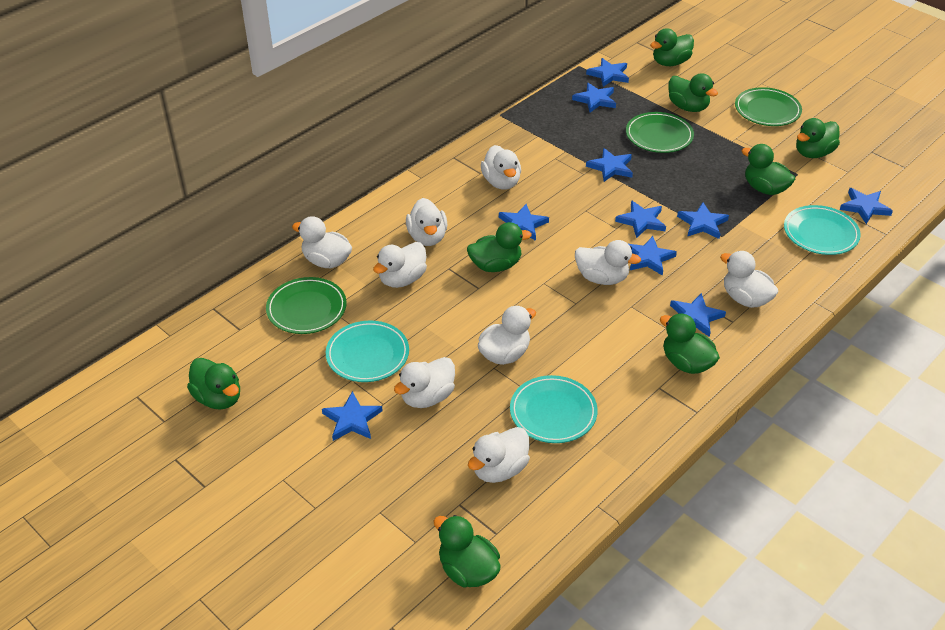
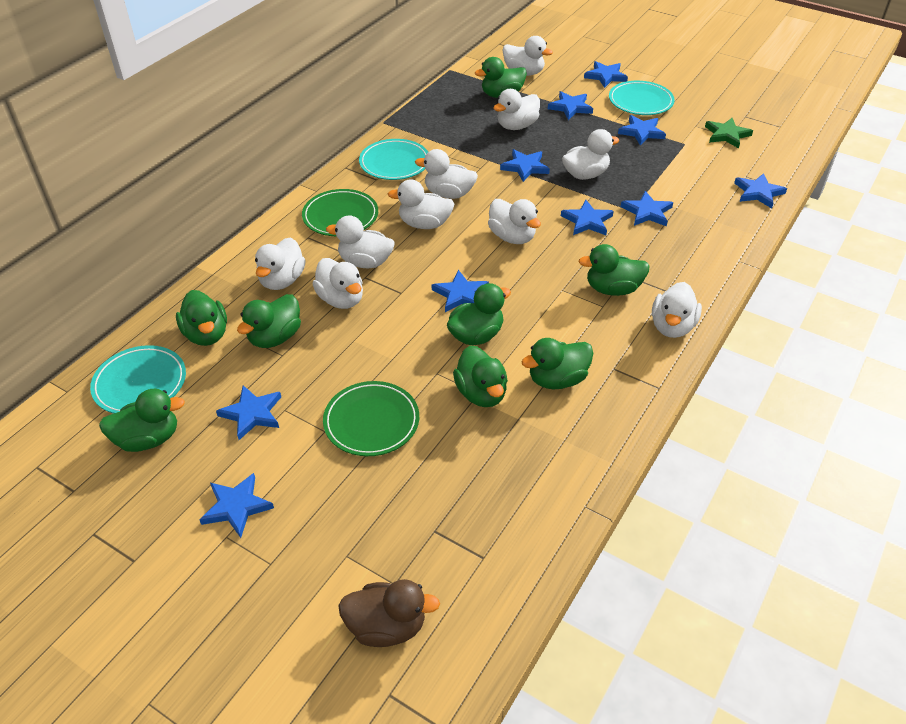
brown duck: 0 -> 1
green plate: 3 -> 2
green star: 0 -> 1
white duck: 9 -> 10

